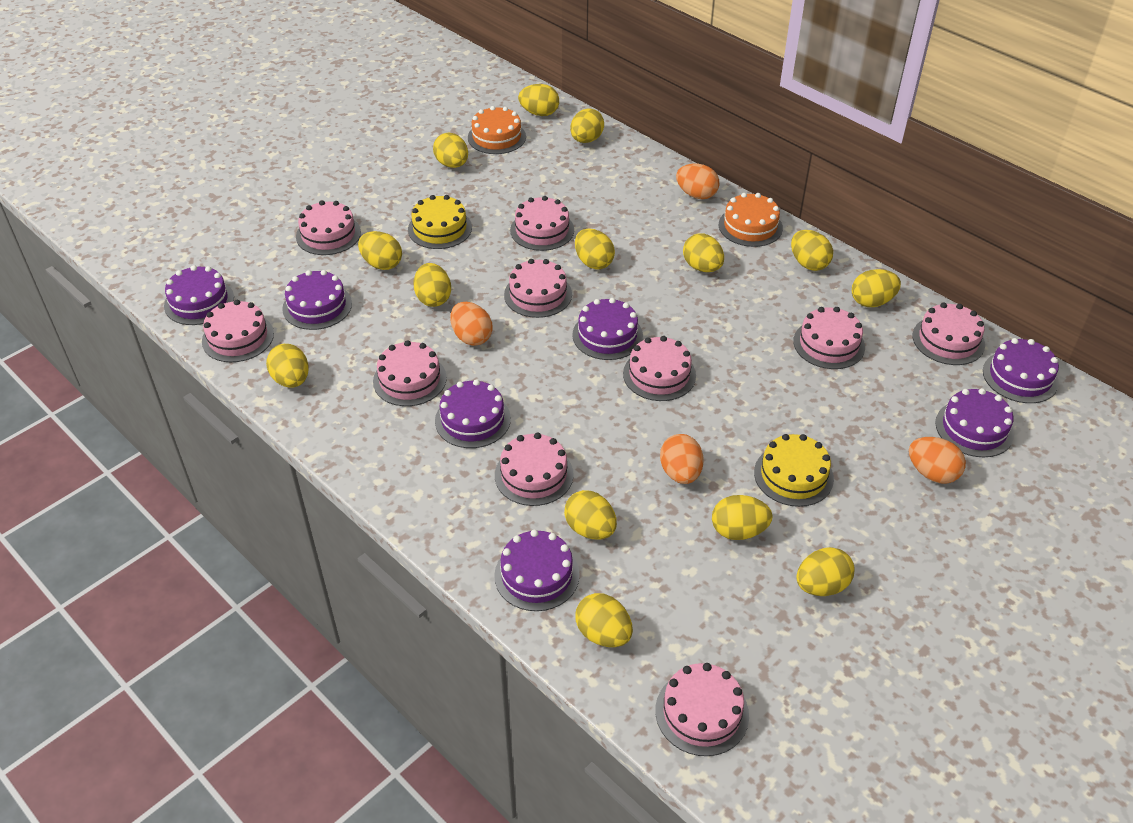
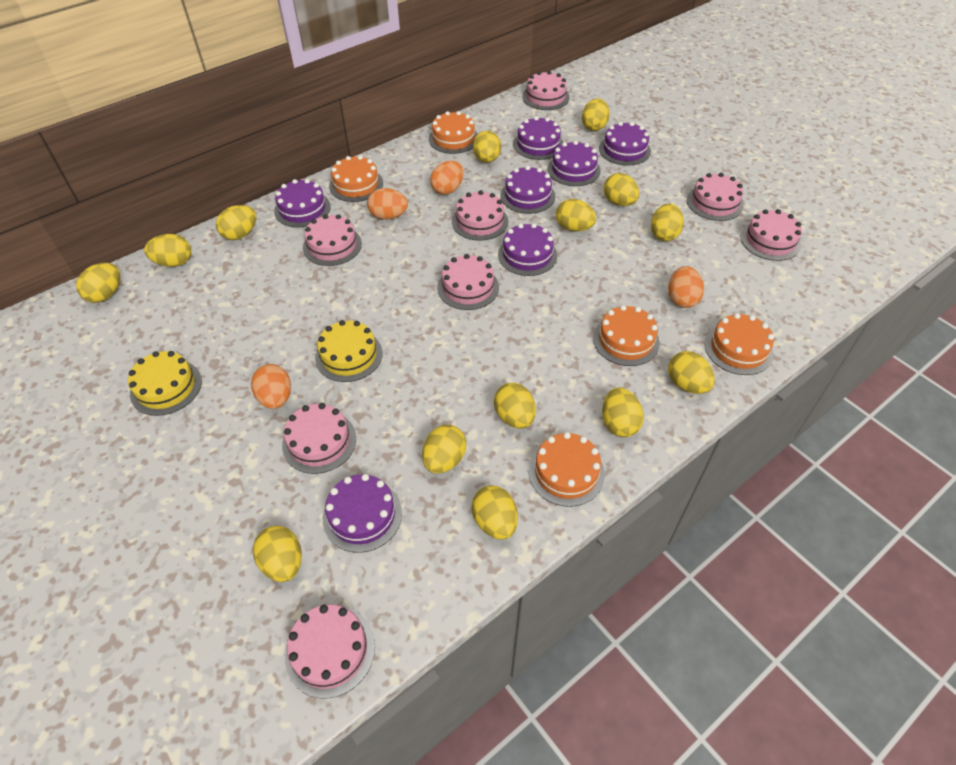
orange cake: 2 -> 5
pink cake: 10 -> 8

